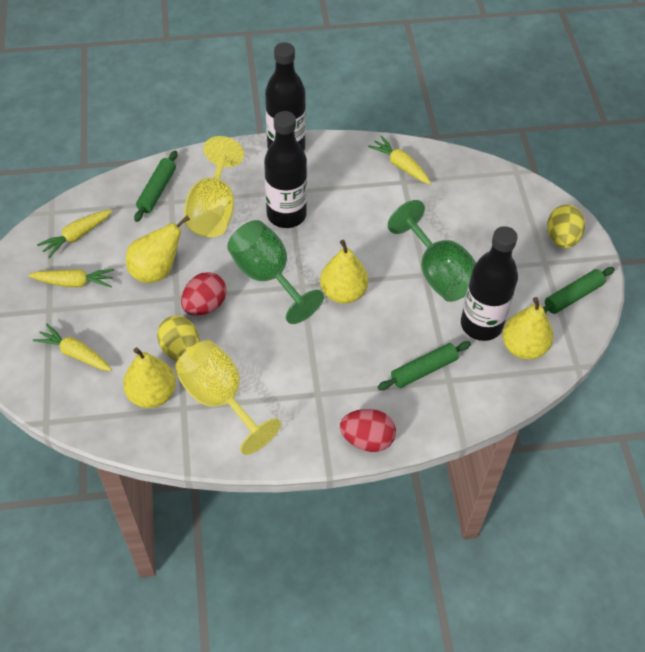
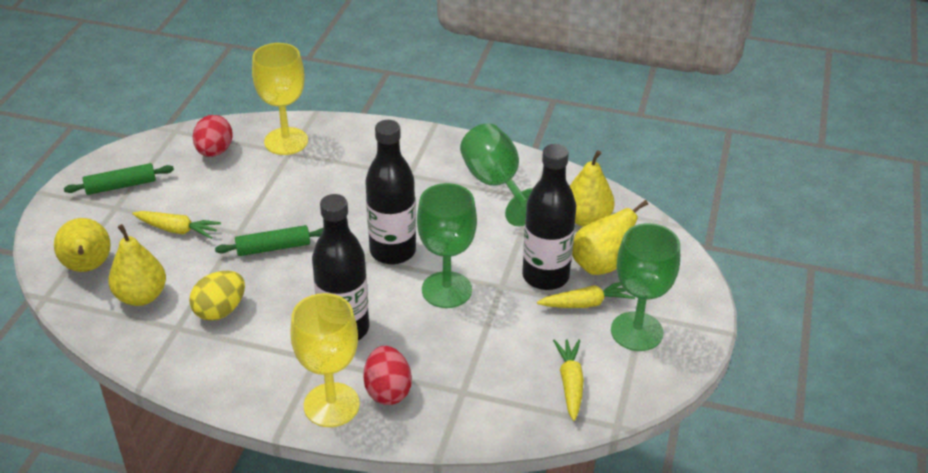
green goblet: 2 -> 3
green rolling pin: 3 -> 2
yellow carrot: 4 -> 3
yellow egg: 2 -> 1

